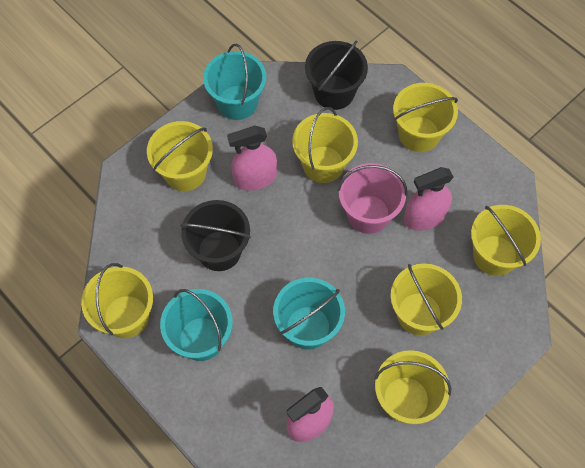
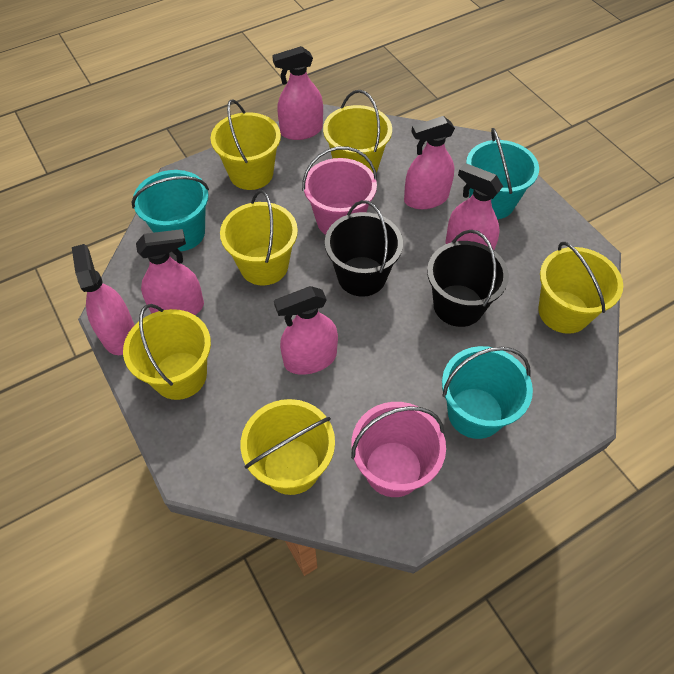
pink bucket: 1 -> 2
pink spray bottle: 3 -> 6
yellow bucket: 7 -> 6

